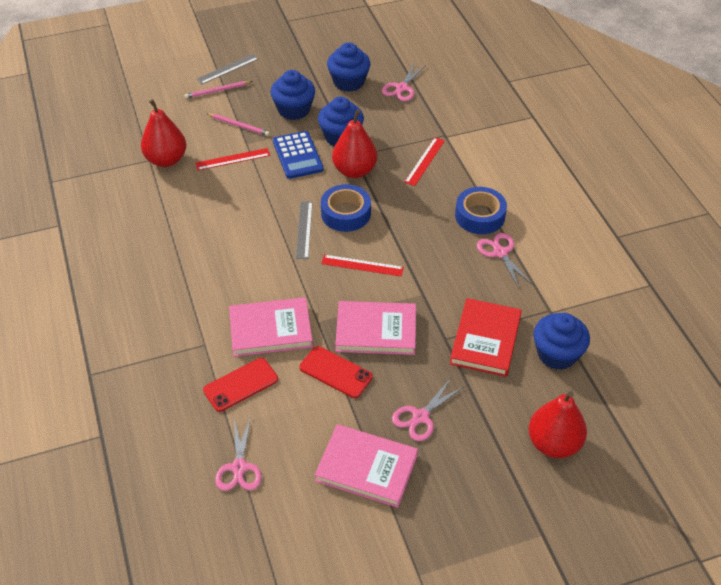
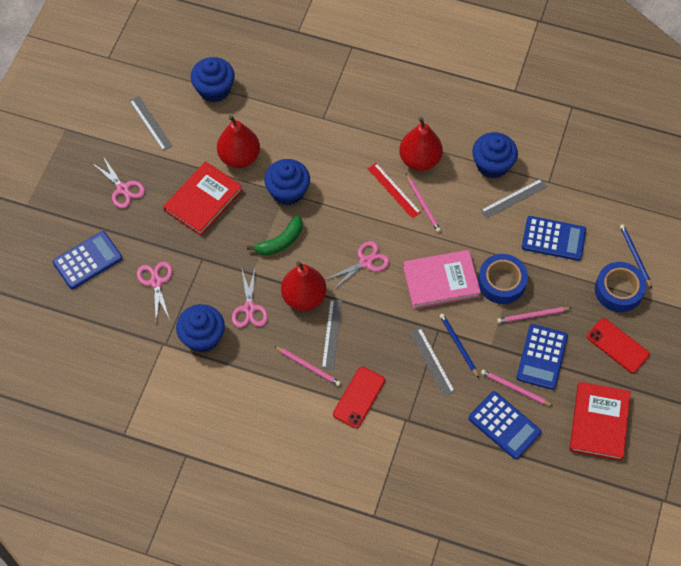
blue calculator: 1 -> 4
blue pencil: 0 -> 2
green banana: 0 -> 1
grey ruler: 2 -> 4
pink book: 3 -> 1
pink pencil: 2 -> 4
red book: 1 -> 2
red ruler: 3 -> 1

